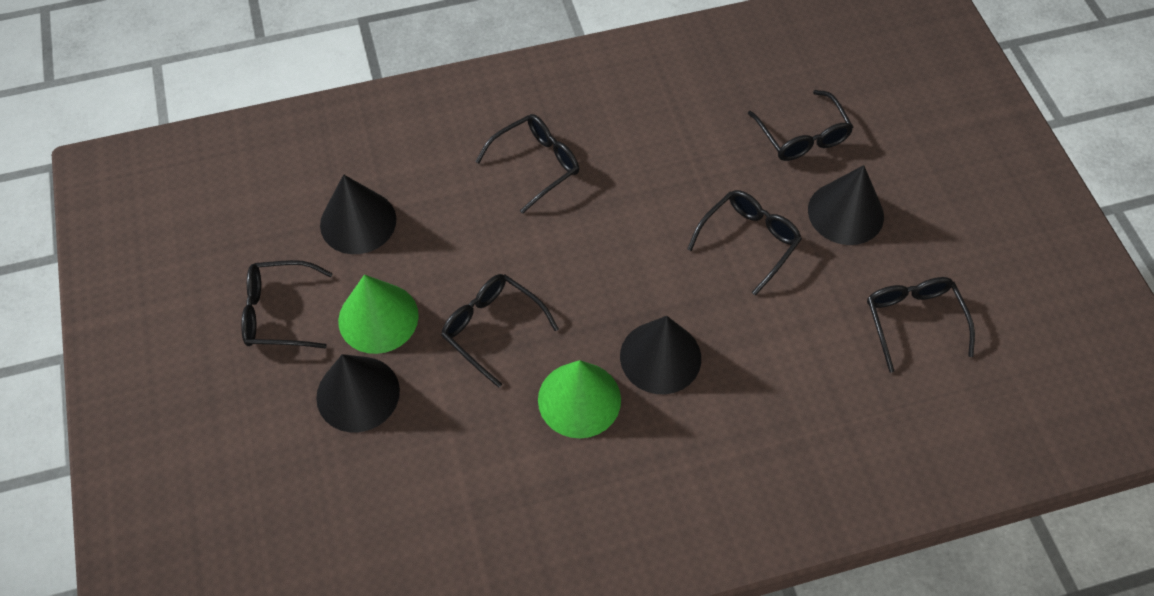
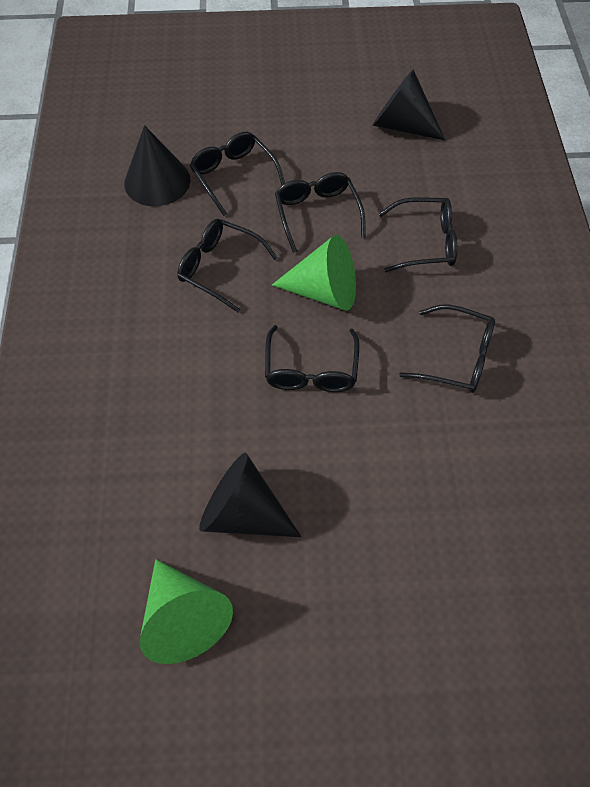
black cone: 4 -> 3

